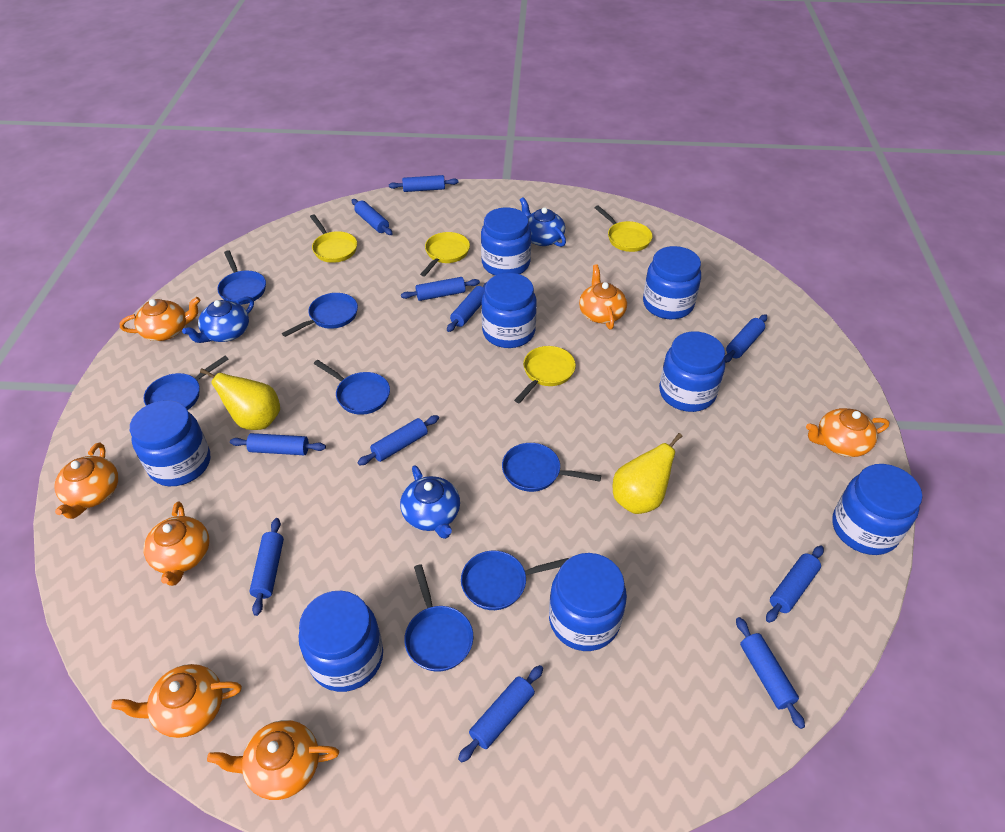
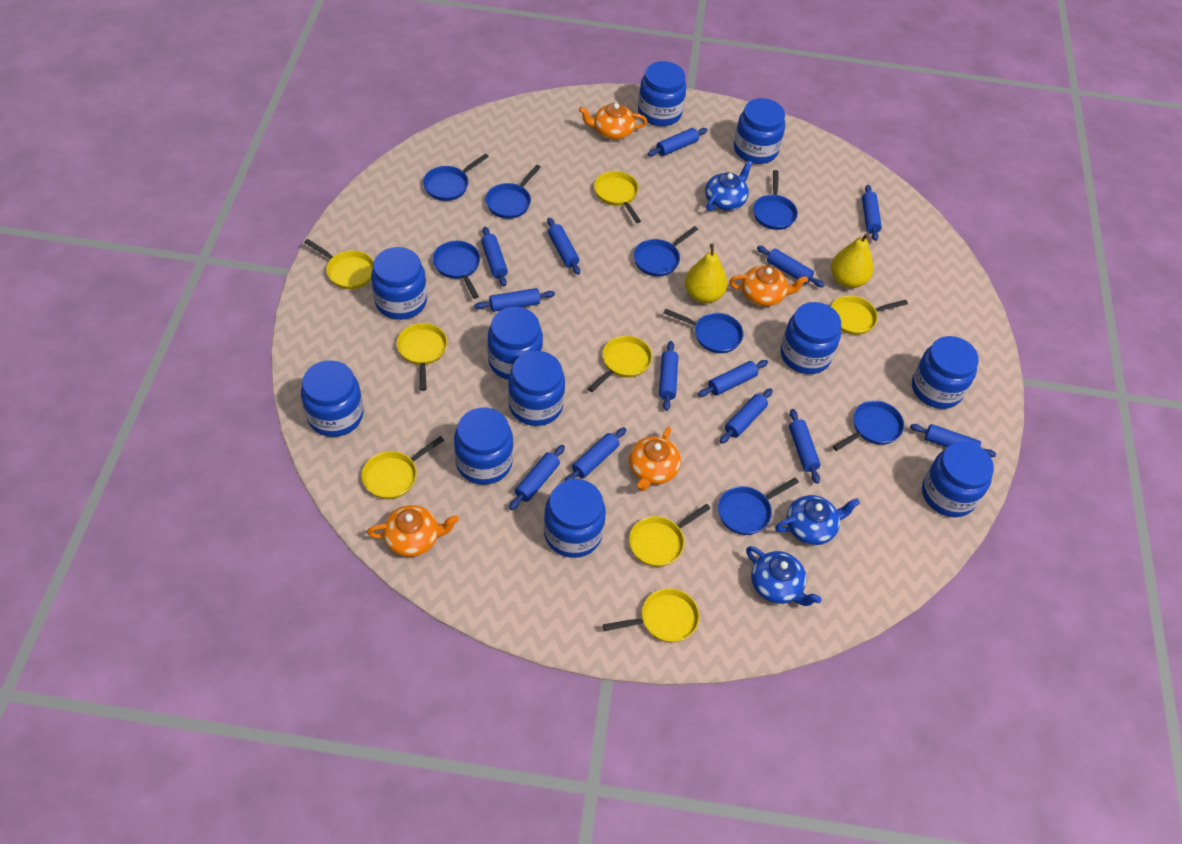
blue jar: 8 -> 11
blue pan: 7 -> 8
blue rolling pin: 11 -> 13
orange teapot: 7 -> 4
yellow pan: 4 -> 8

